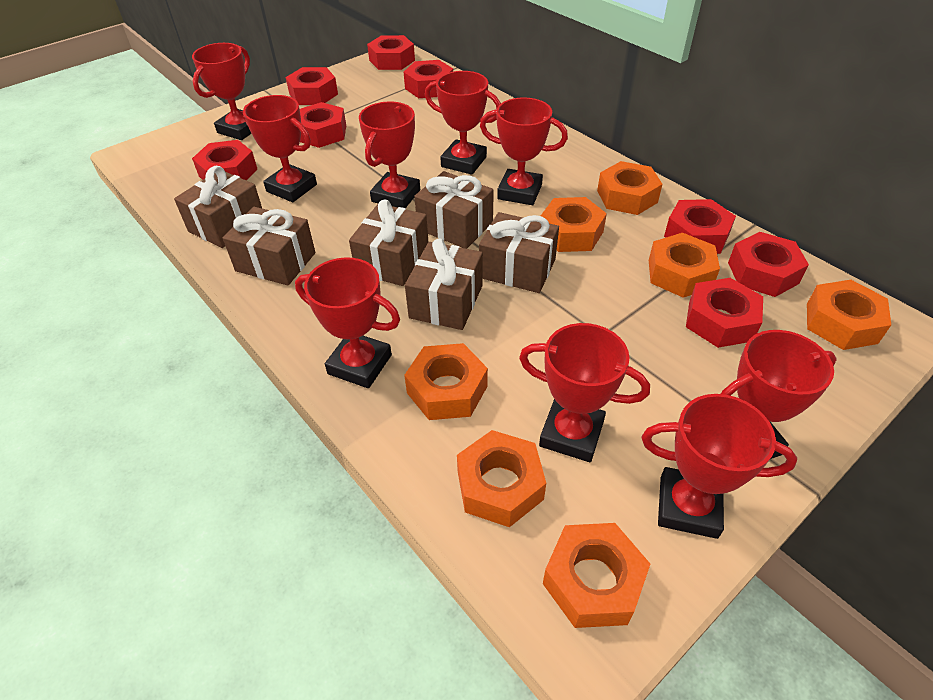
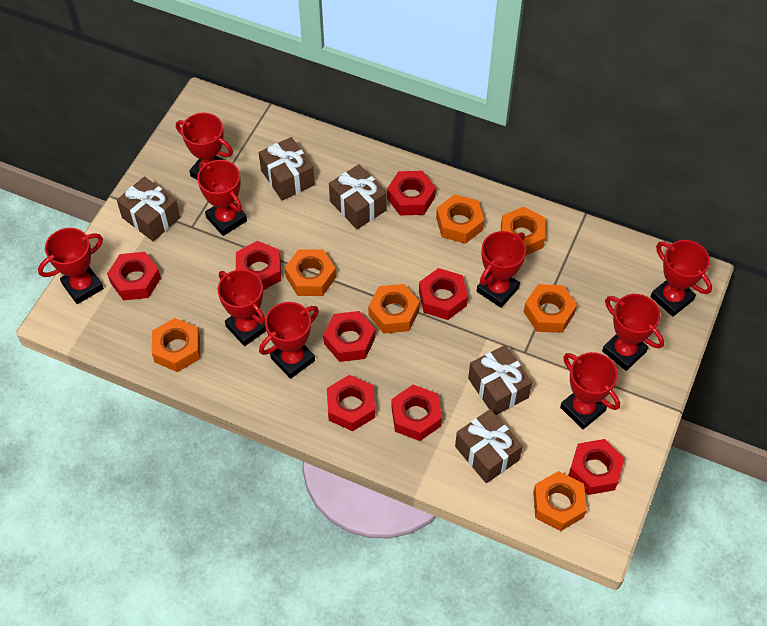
brown gift: 6 -> 5

